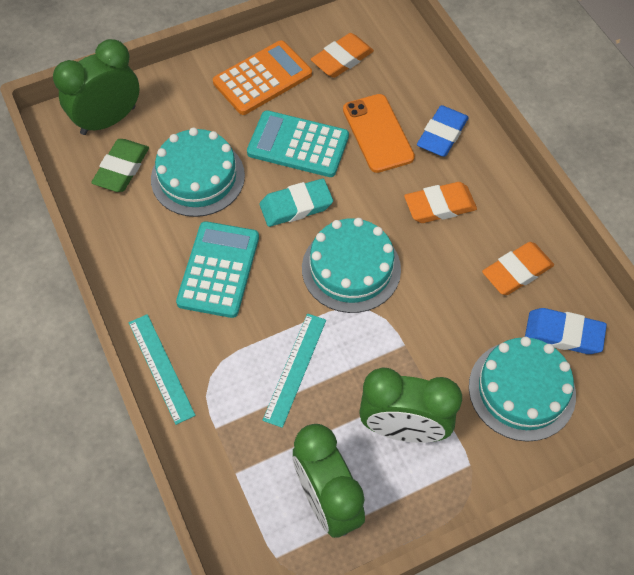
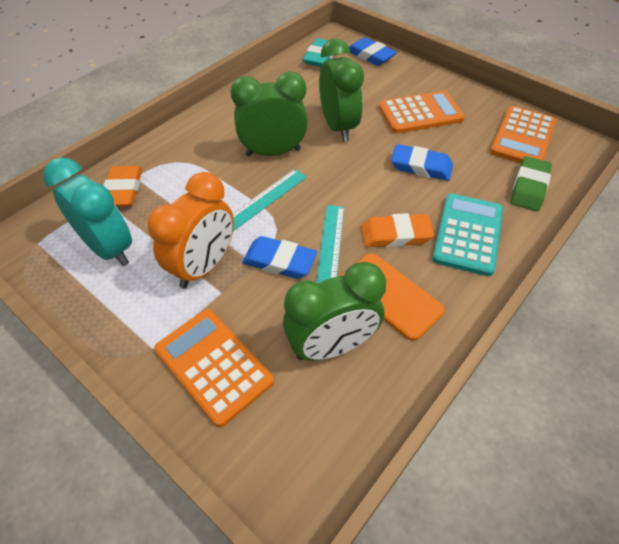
blue eraser: 2 -> 3
orange calculator: 1 -> 3
orange clock: 0 -> 1
orange eraser: 3 -> 2
turquoise cake: 3 -> 0
turquoise calculator: 2 -> 1
turquoise clock: 0 -> 1

